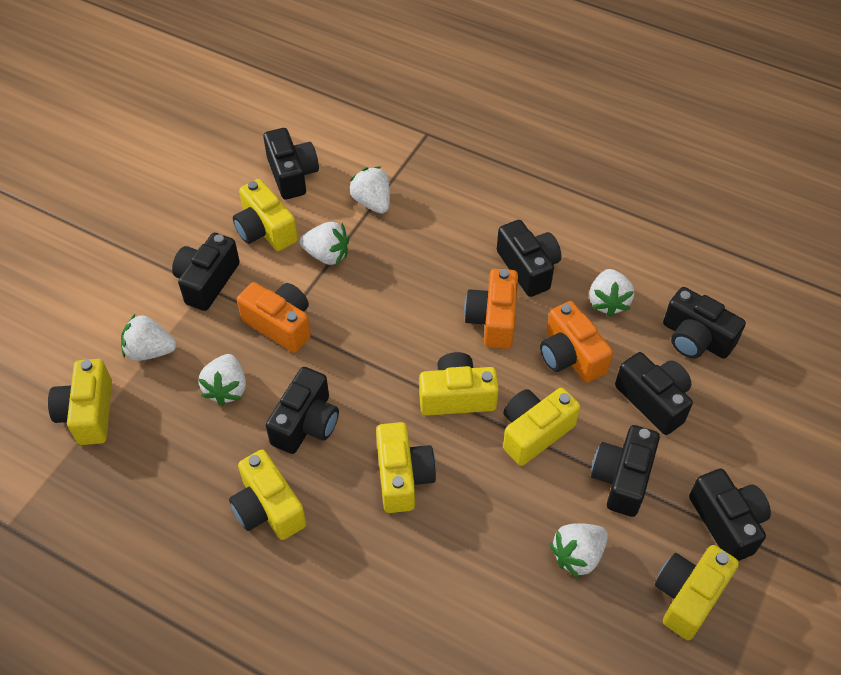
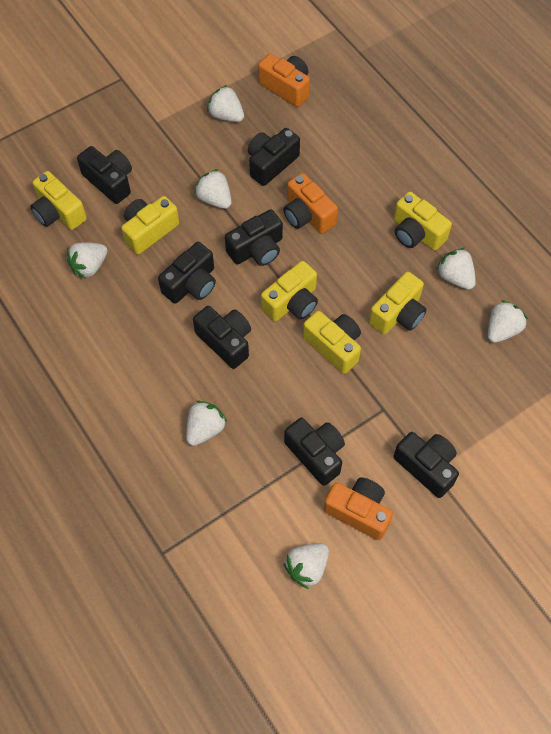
black camera: 8 -> 7
white strawberry: 6 -> 7
yellow camera: 7 -> 6

